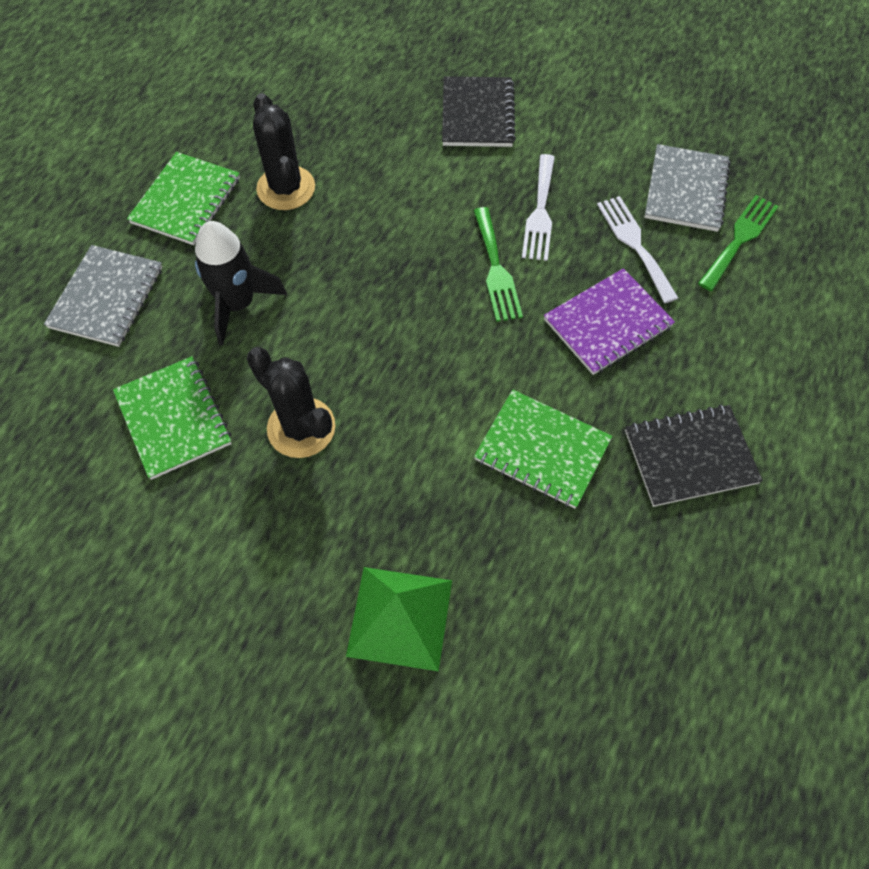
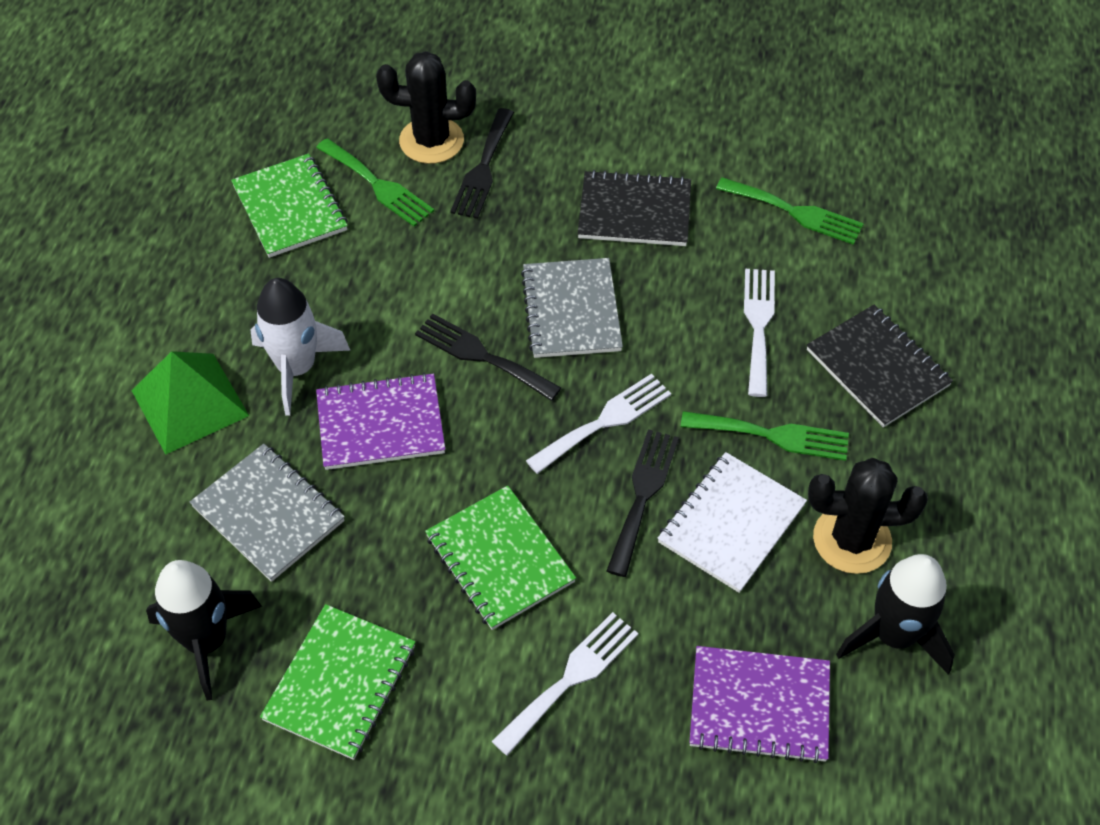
black fork: 0 -> 3
black rocket: 1 -> 2
green fork: 2 -> 3
purple notebook: 1 -> 2
white fork: 2 -> 3
white notebook: 0 -> 1
white rocket: 0 -> 1

